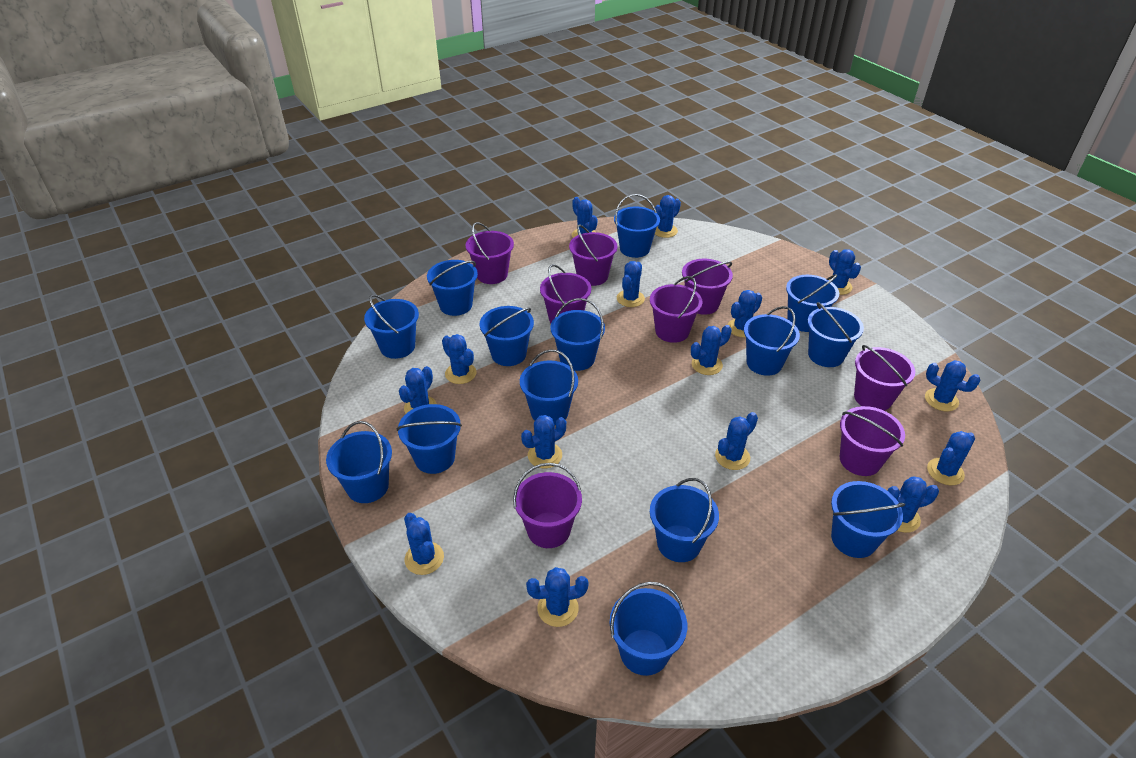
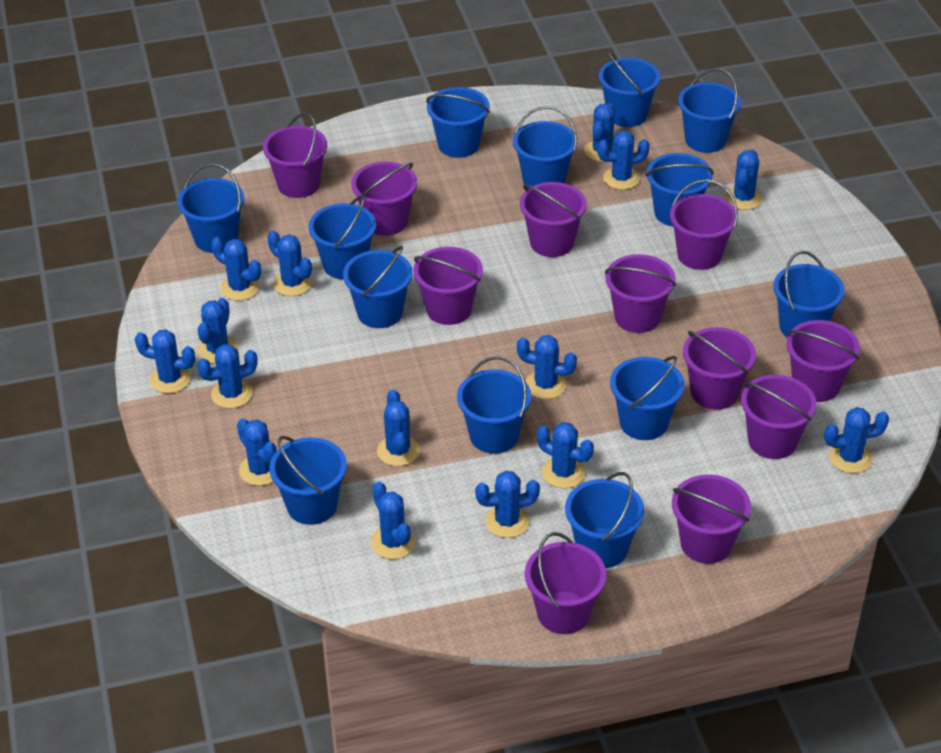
blue bucket: 14 -> 13
purple bucket: 8 -> 11

